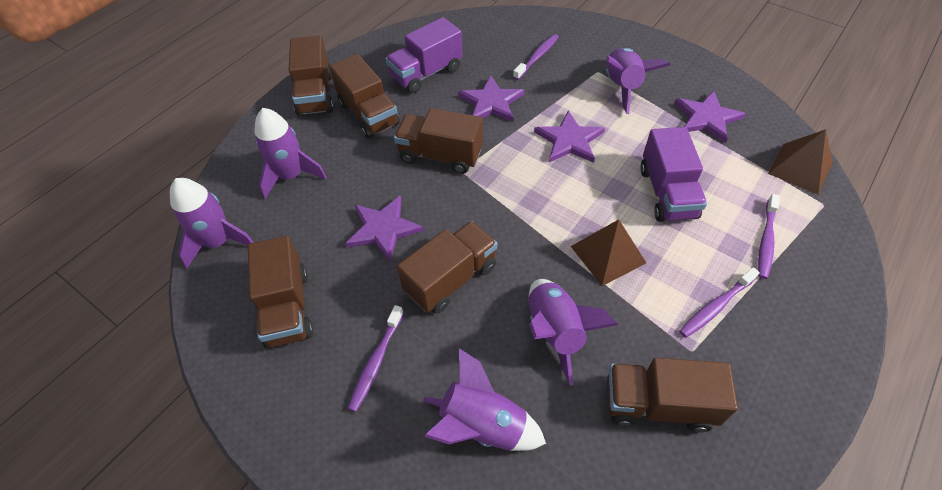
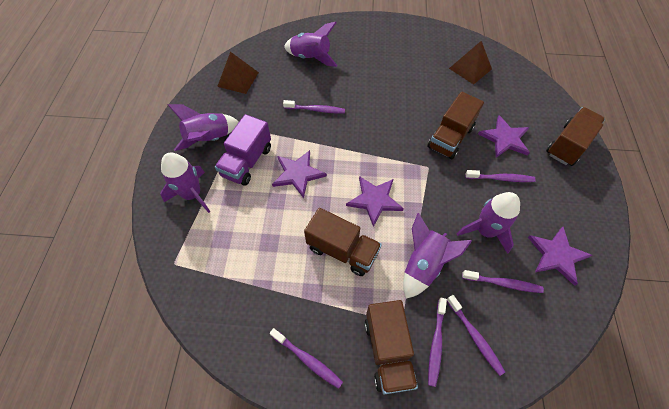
brown truck: 6 -> 4
purple toothbrush: 4 -> 6
purple truck: 2 -> 1

